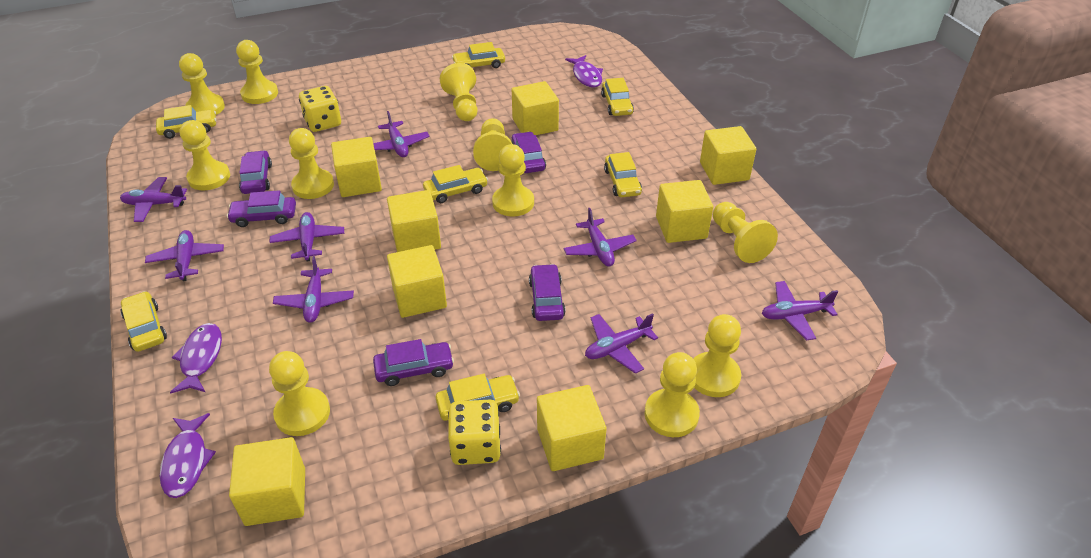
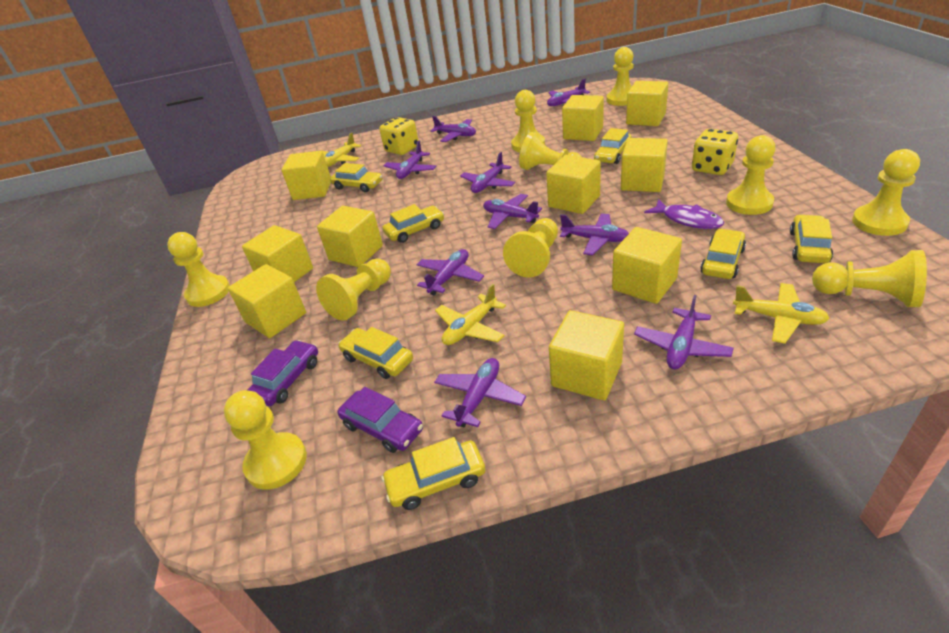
purple car: 5 -> 2
purple fish: 3 -> 1
purple plane: 8 -> 9
yellow cube: 8 -> 10
yellow pawn: 11 -> 10
yellow plane: 0 -> 3

